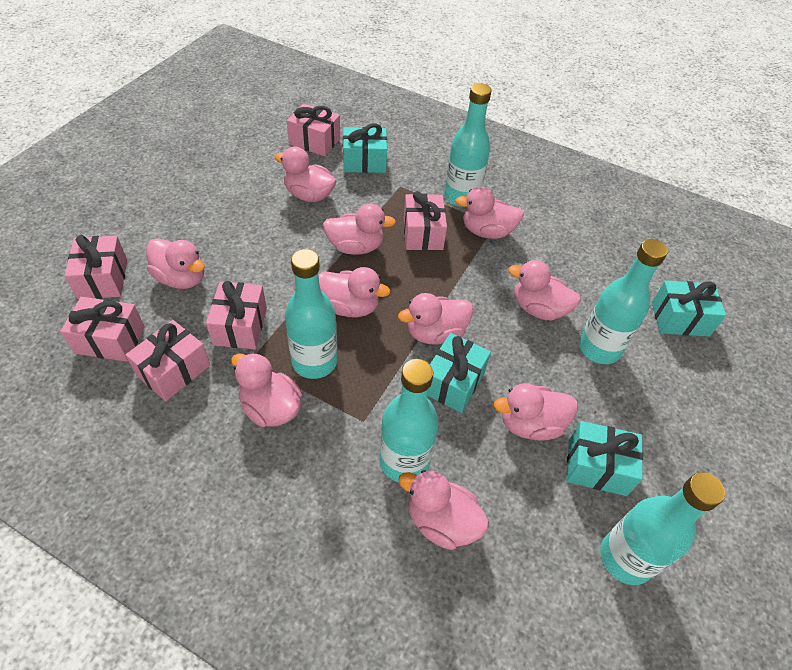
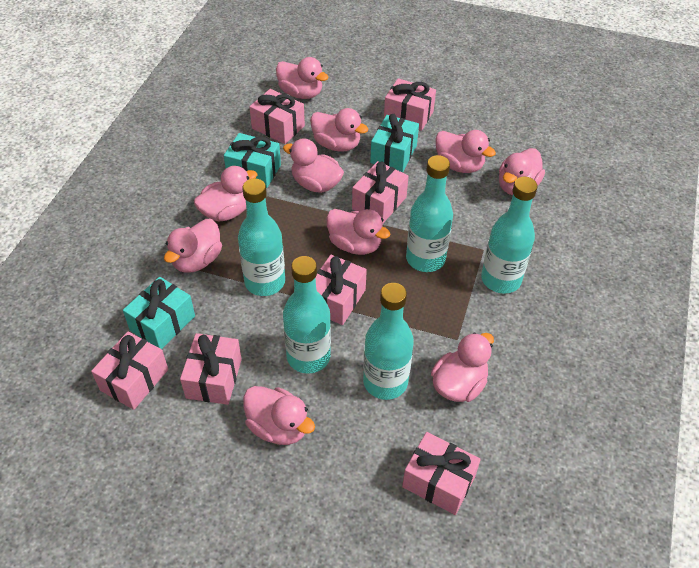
pink gift: 6 -> 7
turquoise gift: 4 -> 3

